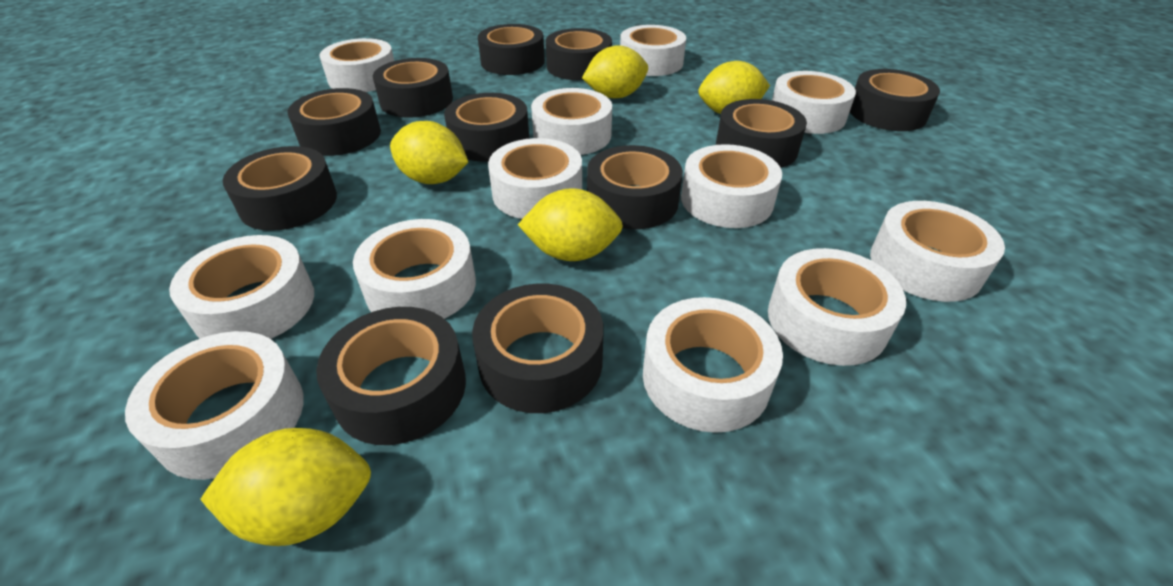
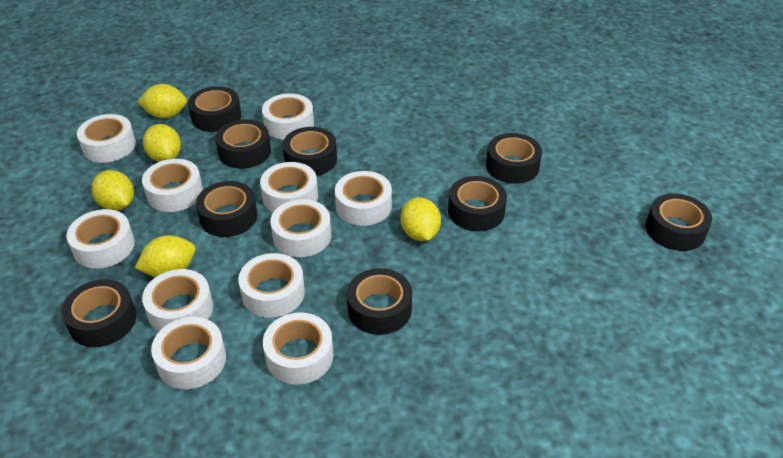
black tape: 11 -> 9
white tape: 12 -> 11

